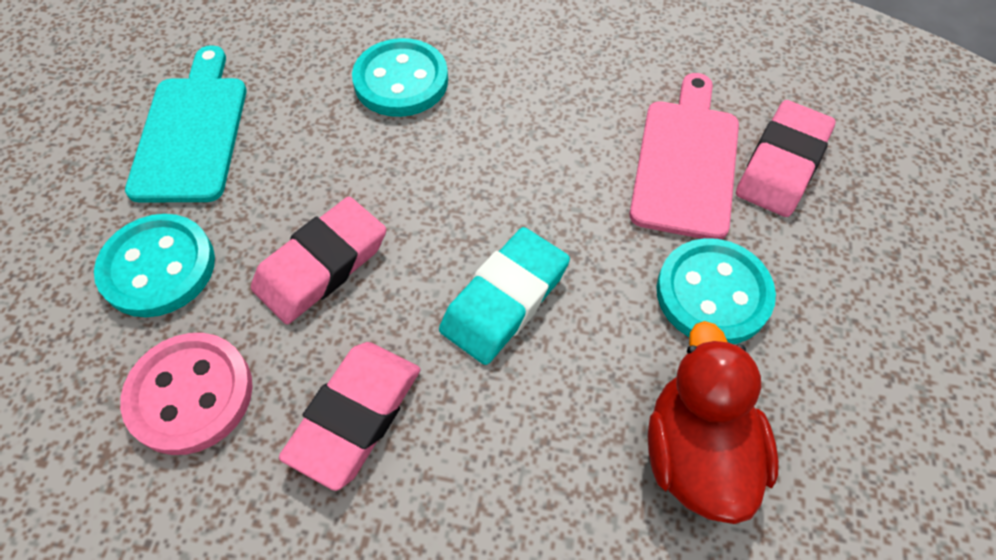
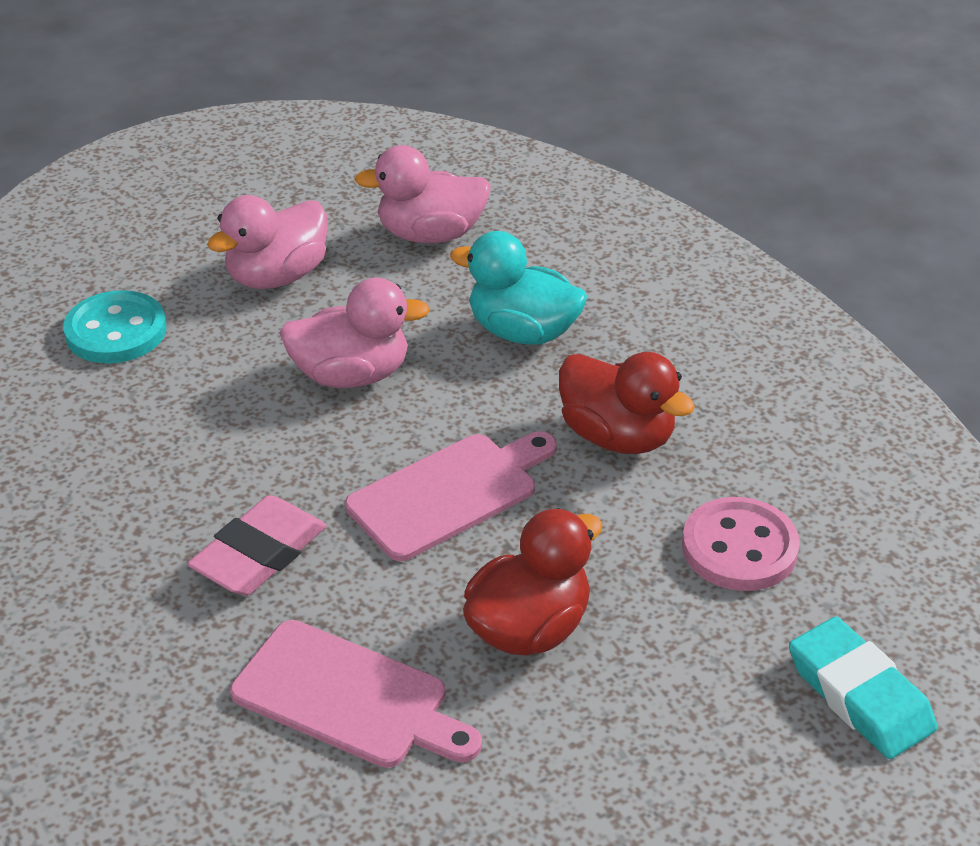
pink cutting board: 1 -> 2
pink duck: 0 -> 3
pink eraser: 3 -> 1
red duck: 1 -> 2
turquoise button: 3 -> 1
turquoise cutting board: 1 -> 0
turquoise duck: 0 -> 1

